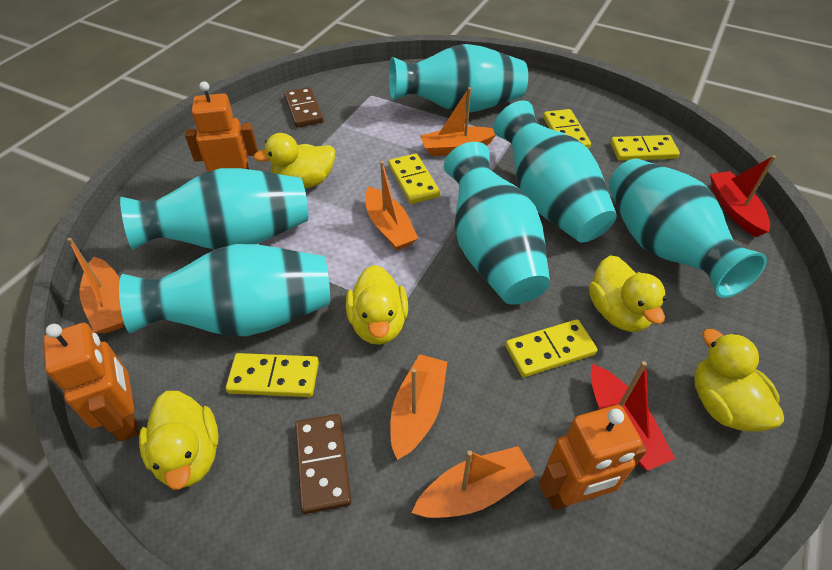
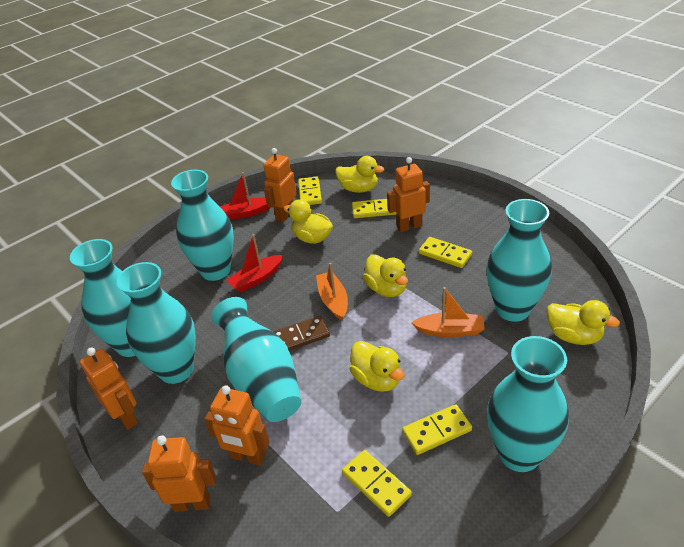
brown domino: 2 -> 1
orange boat: 5 -> 2
orange robot: 3 -> 5

